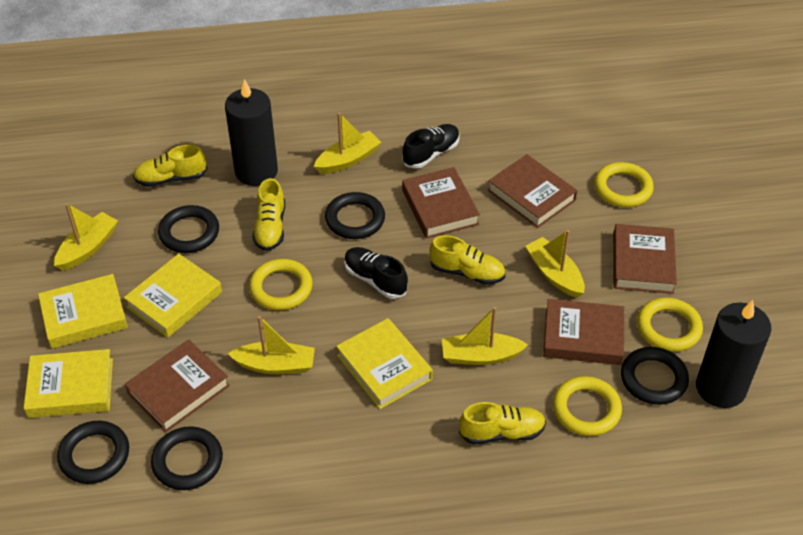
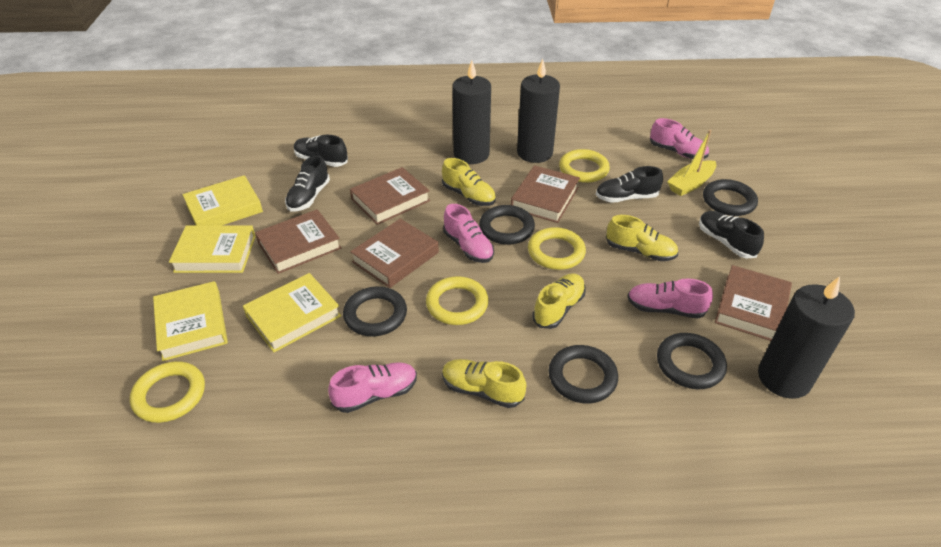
black candle: 2 -> 3
black shoe: 2 -> 4
pink shoe: 0 -> 4
yellow boat: 5 -> 1

